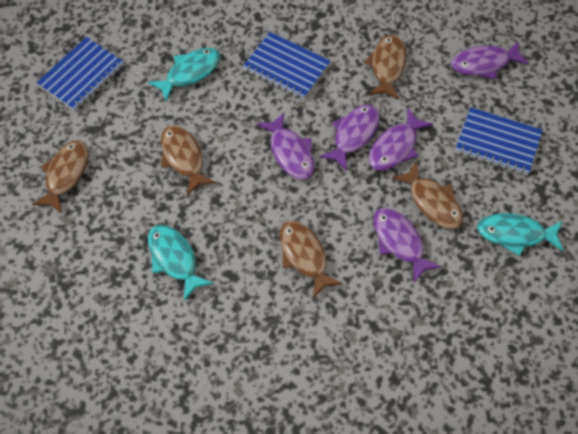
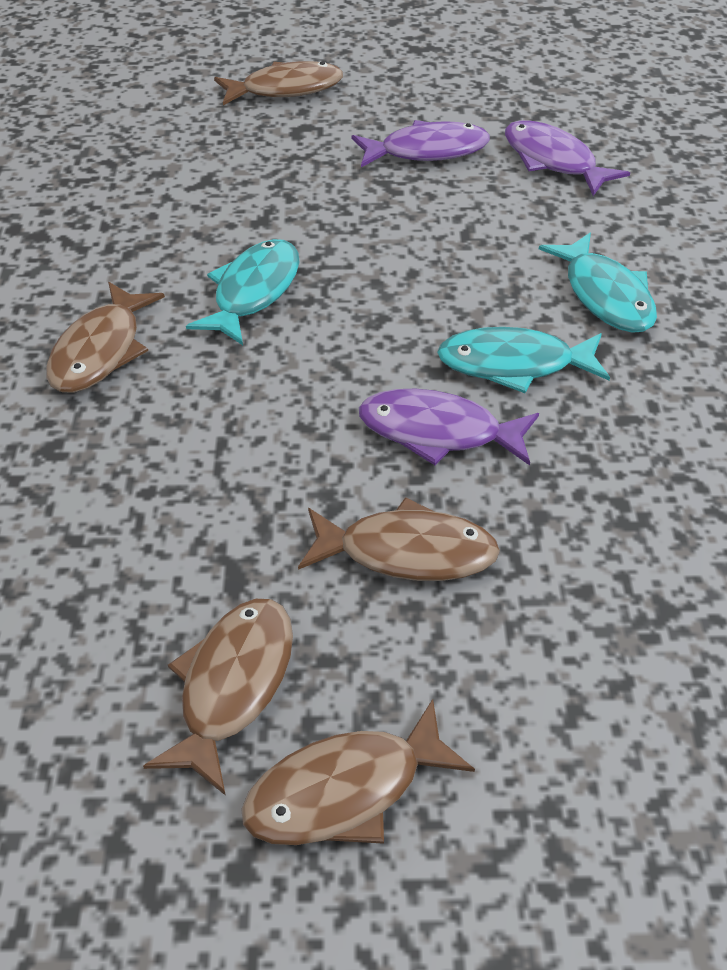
blue notebook: 3 -> 0
purple fish: 5 -> 3

